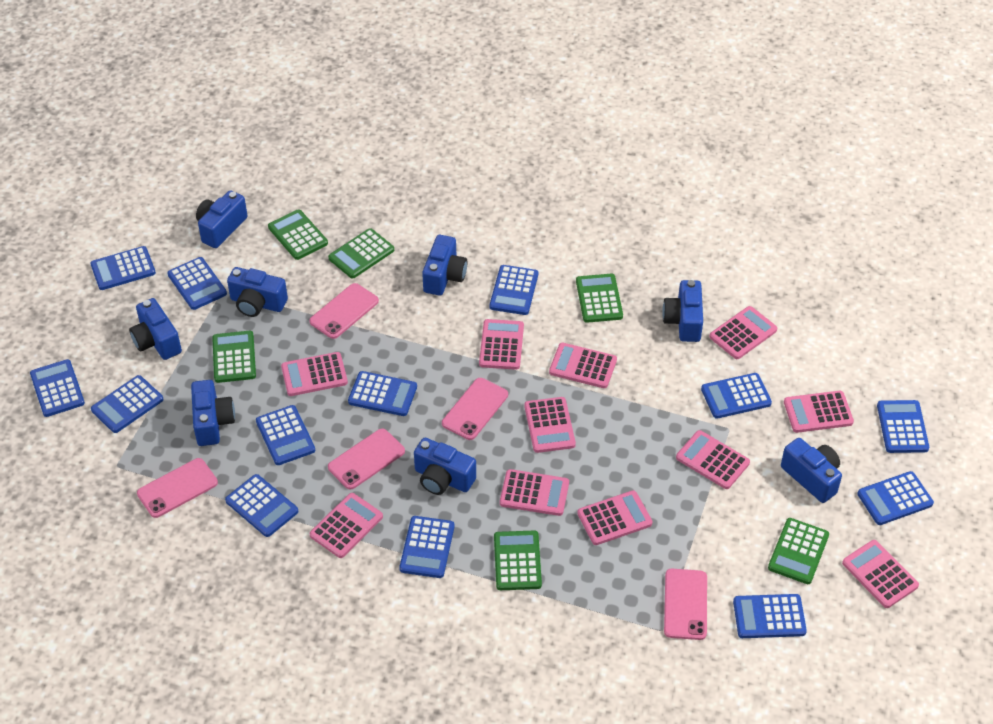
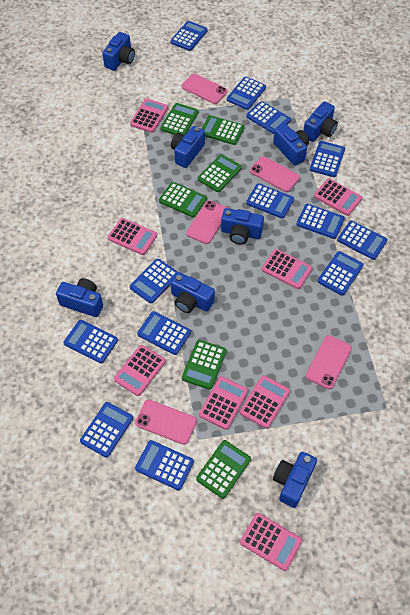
pink calculator: 11 -> 8

